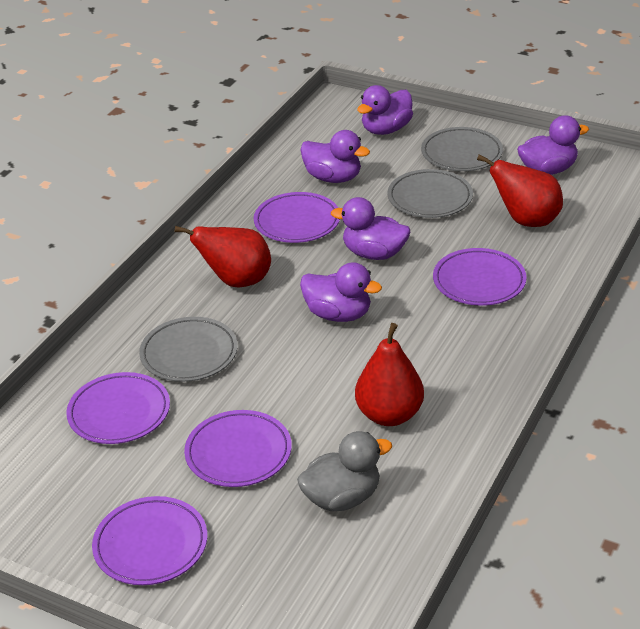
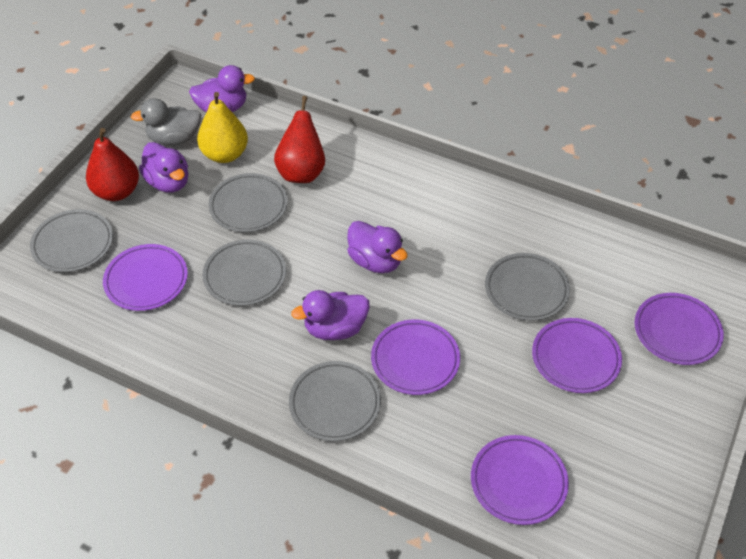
grey plate: 3 -> 5
purple duck: 5 -> 4
red pear: 3 -> 2
yellow pear: 0 -> 1

